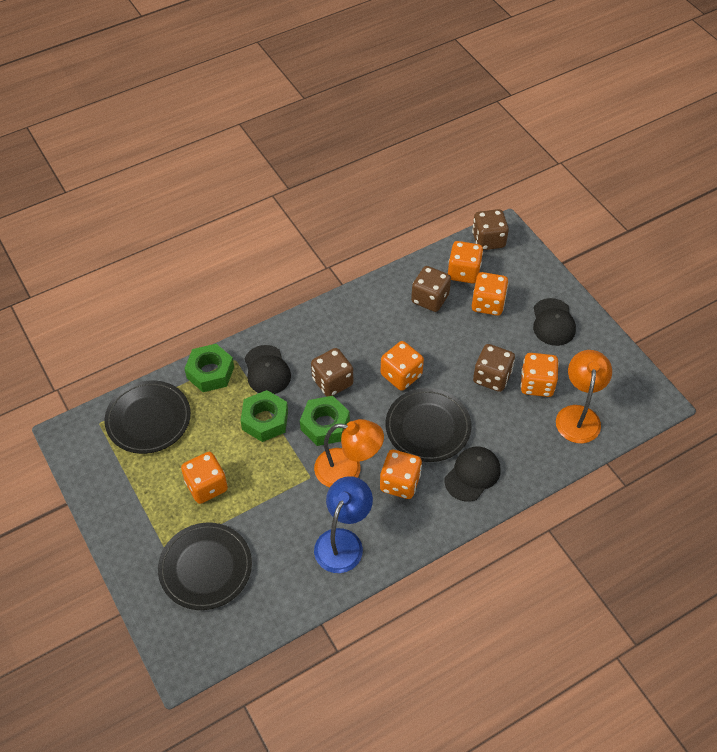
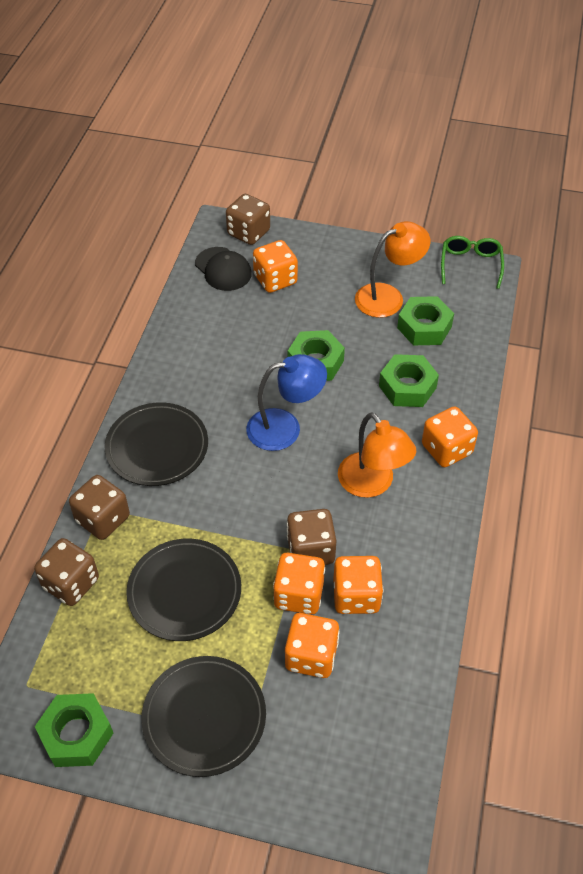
black cap: 3 -> 1
green glasses: 0 -> 1
green nut: 3 -> 4
orange dice: 6 -> 5

